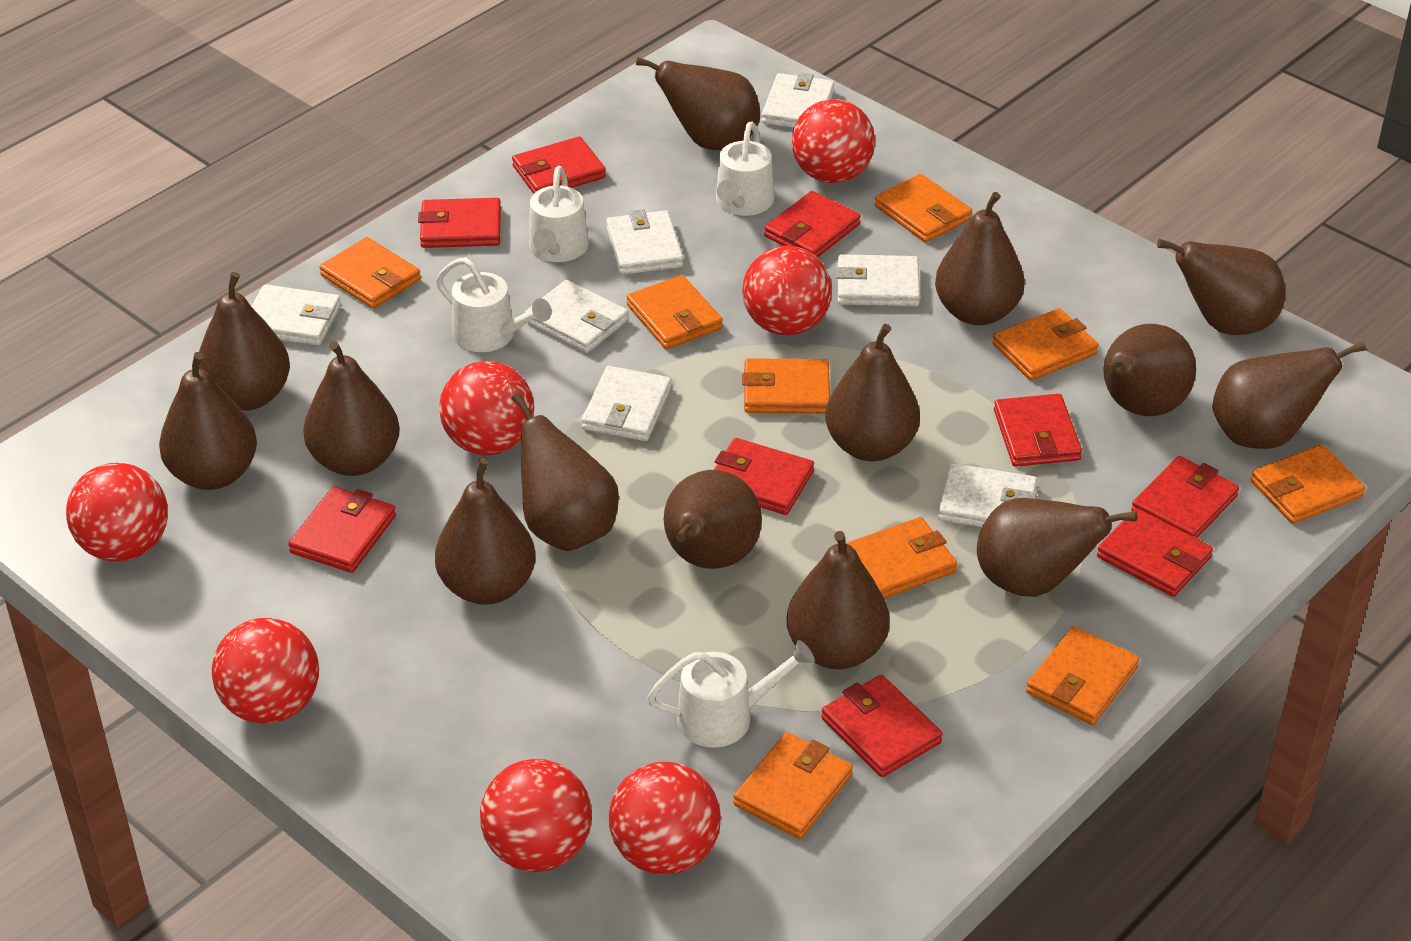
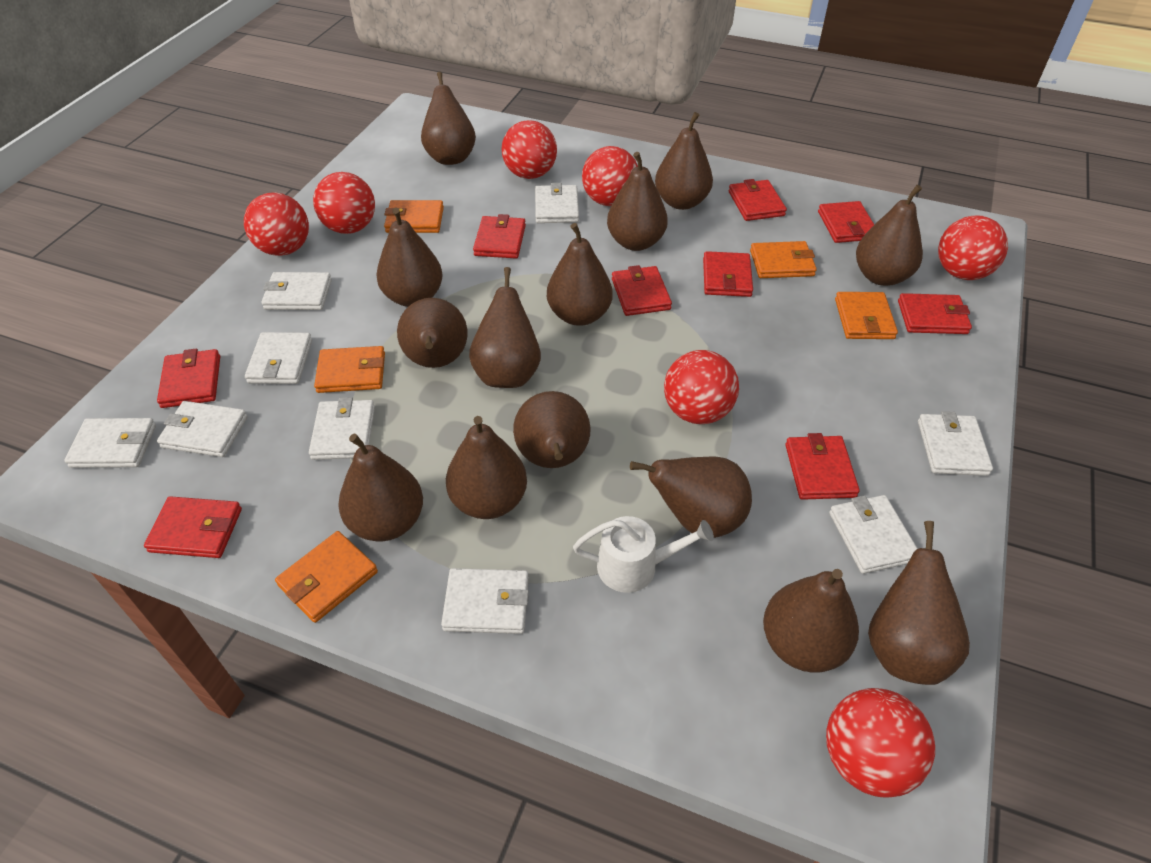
orange wallet: 9 -> 5
white wallet: 7 -> 9
white watering can: 4 -> 1

